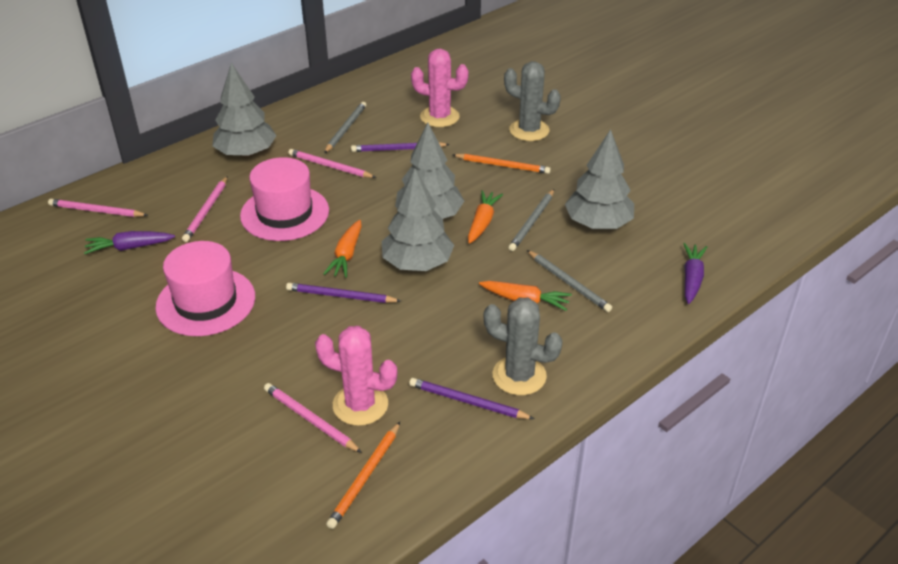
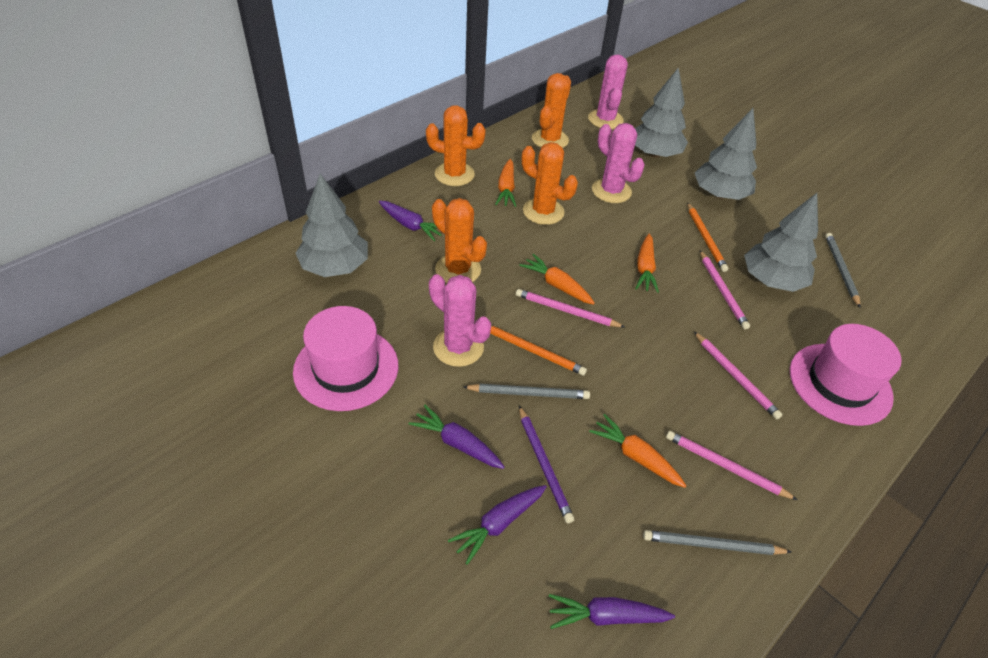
grey cactus: 2 -> 0
orange cactus: 0 -> 4
orange carrot: 3 -> 4
pink cactus: 2 -> 3
purple carrot: 2 -> 4
purple pencil: 3 -> 1

